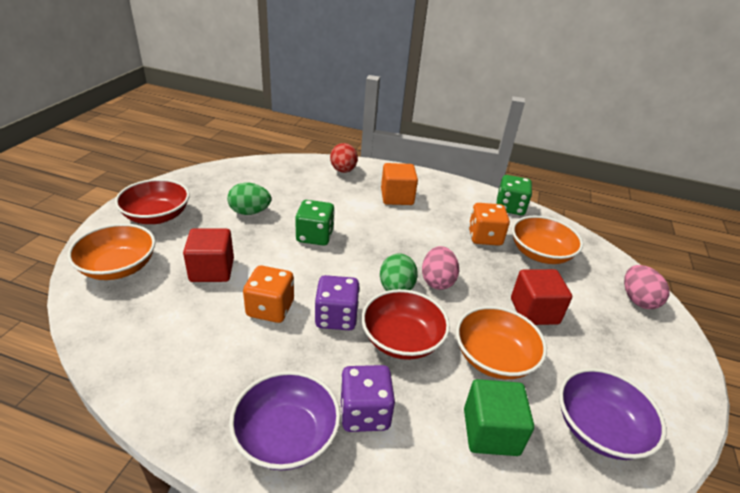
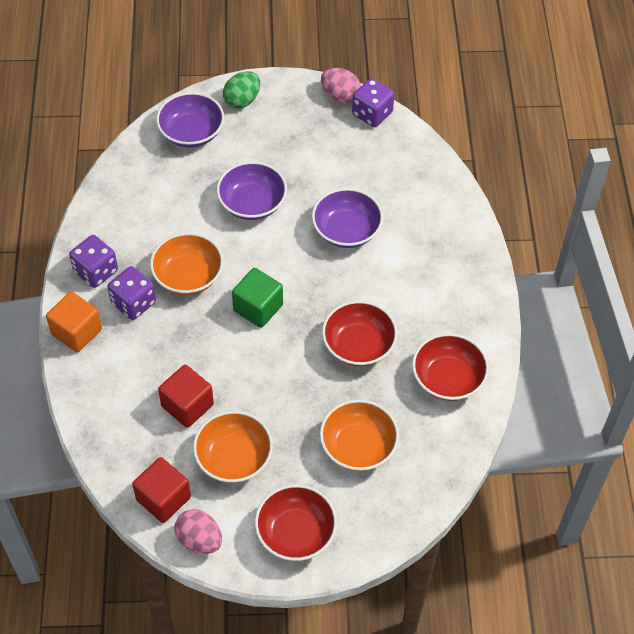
green dice: 2 -> 0
green egg: 2 -> 1
orange dice: 2 -> 0
purple bowl: 2 -> 3
purple dice: 2 -> 3
red bowl: 2 -> 3
red egg: 1 -> 0

